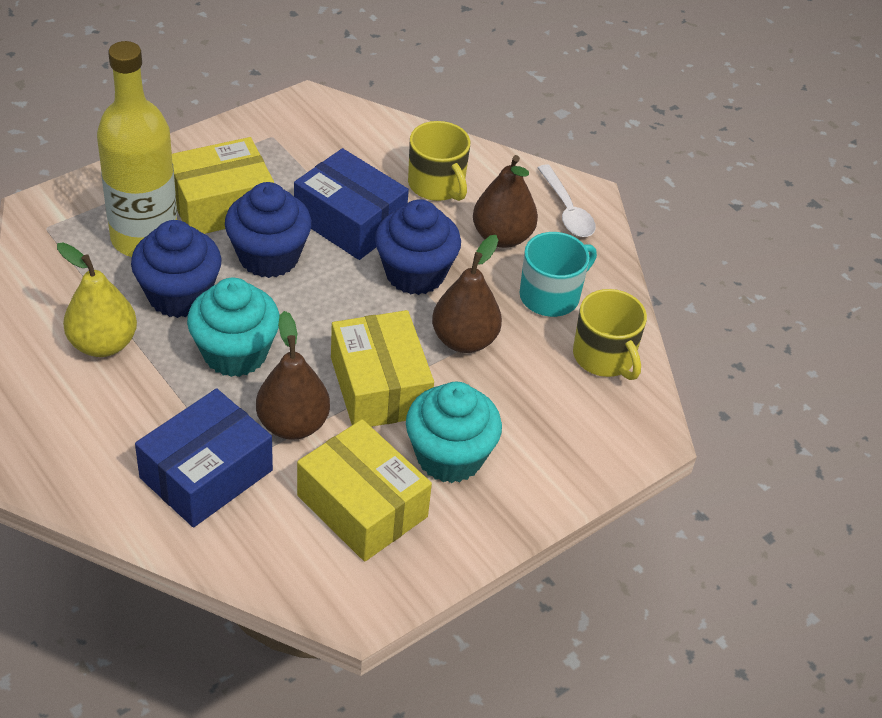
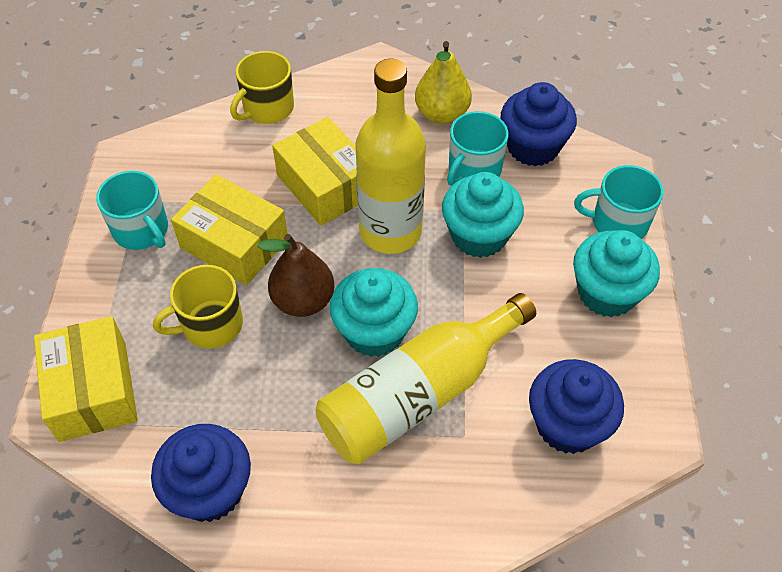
blue box: 2 -> 0
brown pear: 3 -> 1
turquoise cupcake: 2 -> 3
turquoise mug: 1 -> 3
white spoon: 1 -> 0
yellow bottle: 1 -> 2

